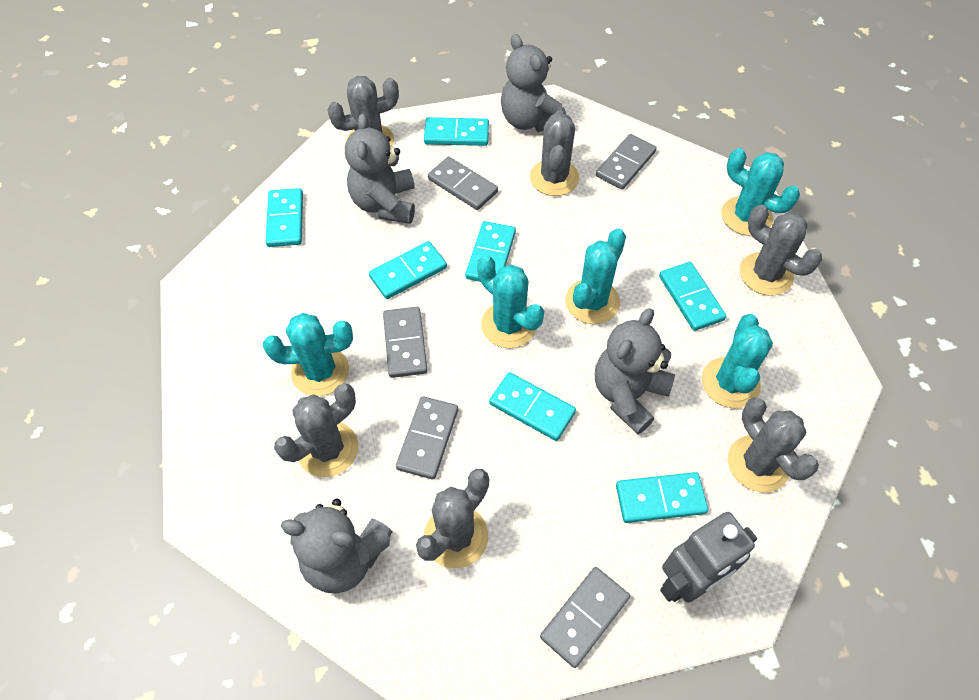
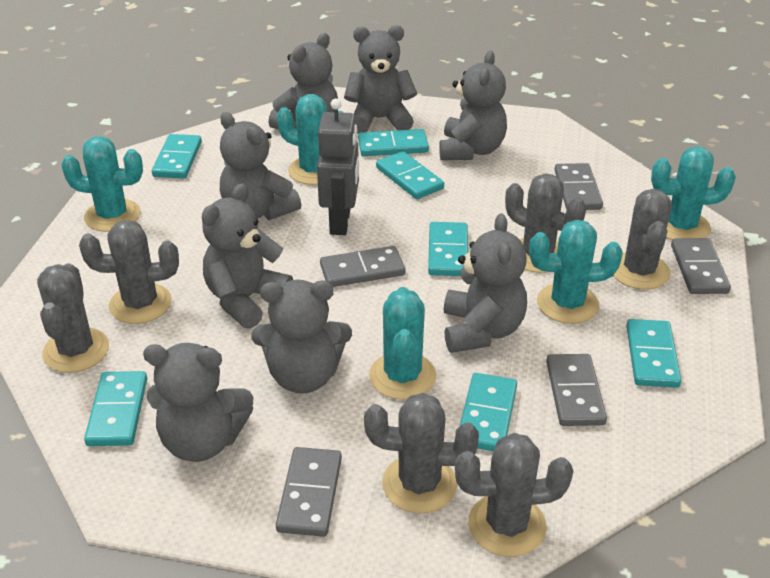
grey teddy bear: 4 -> 8

